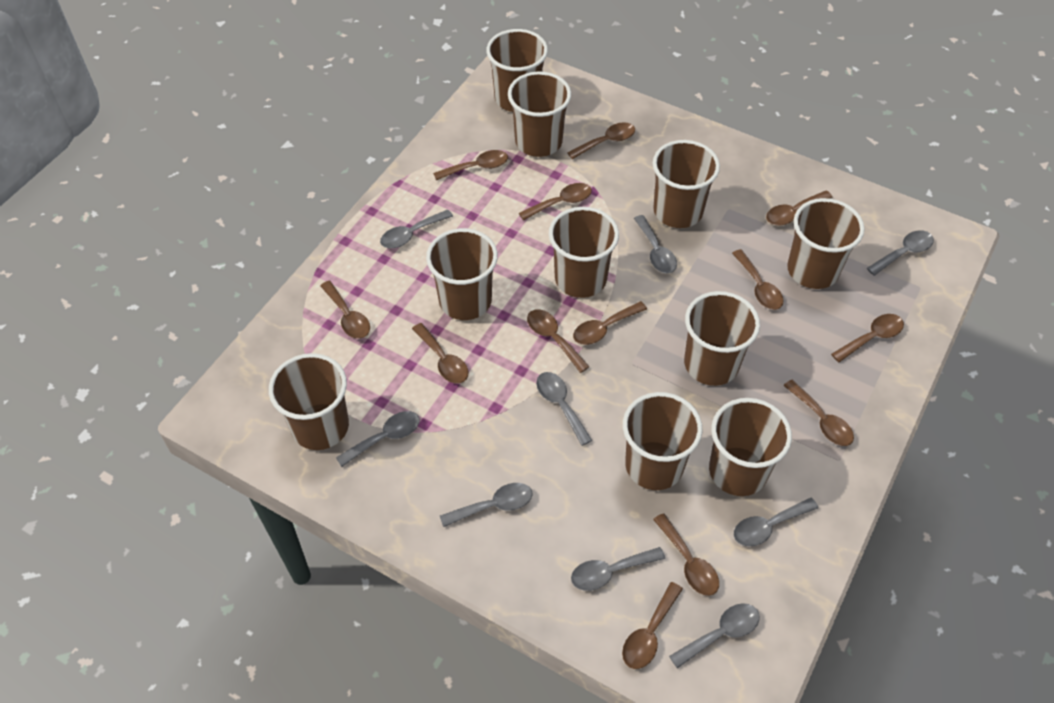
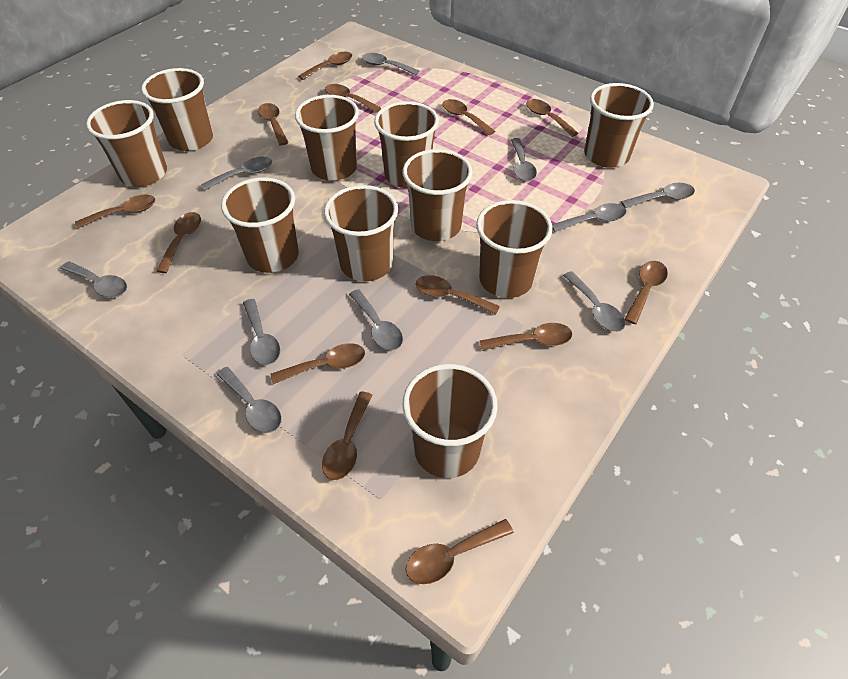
grey spoon: 9 -> 10

